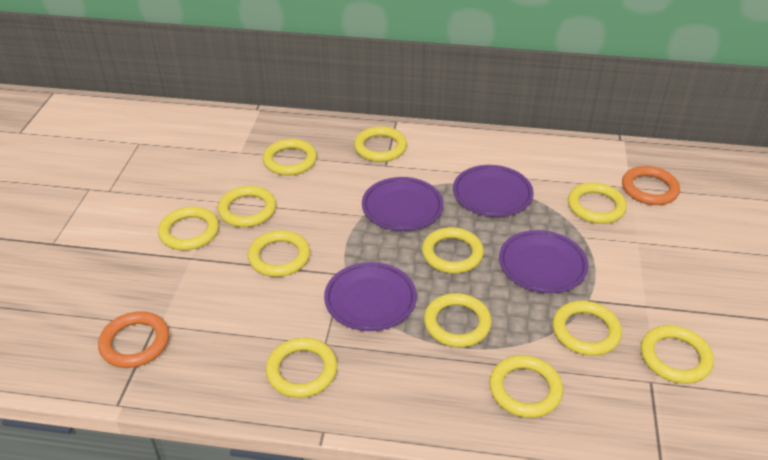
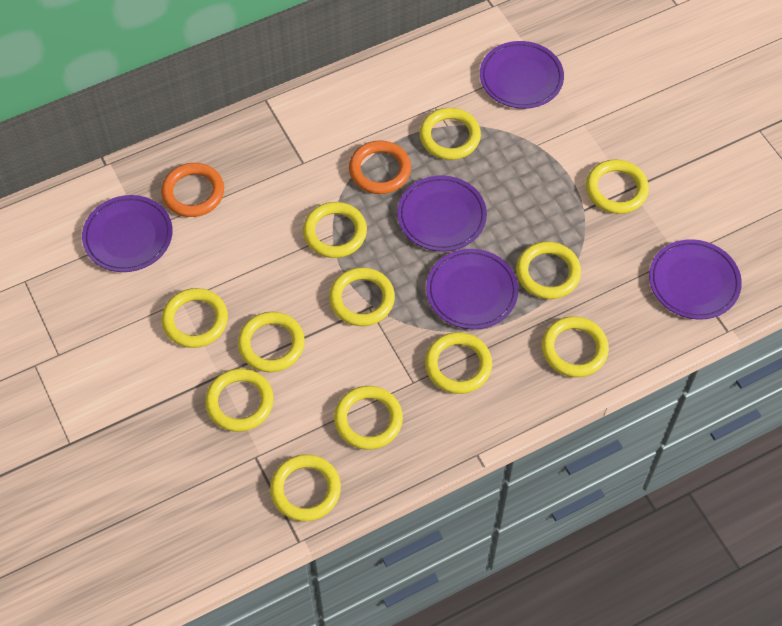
purple plate: 4 -> 5

